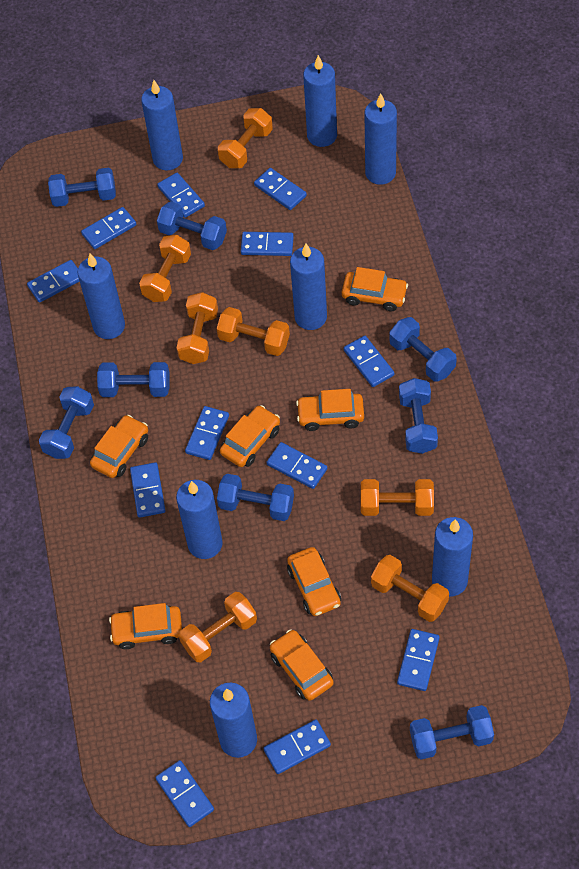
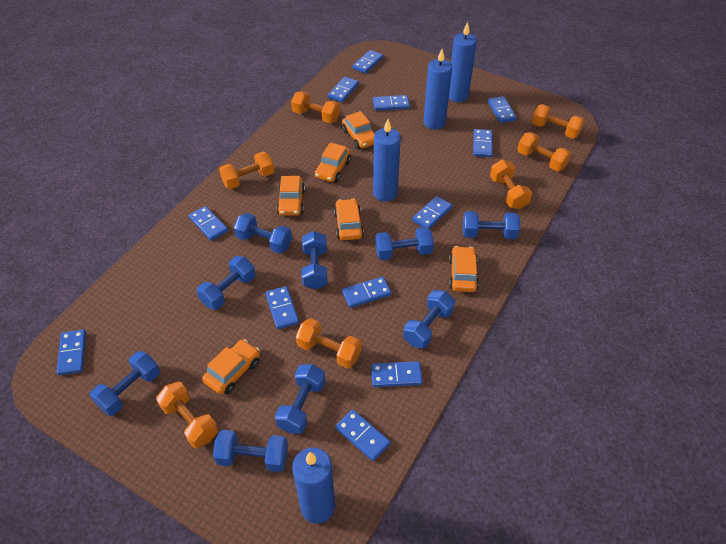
blue candle: 8 -> 4
blue dumbbell: 8 -> 9
orange car: 7 -> 6

